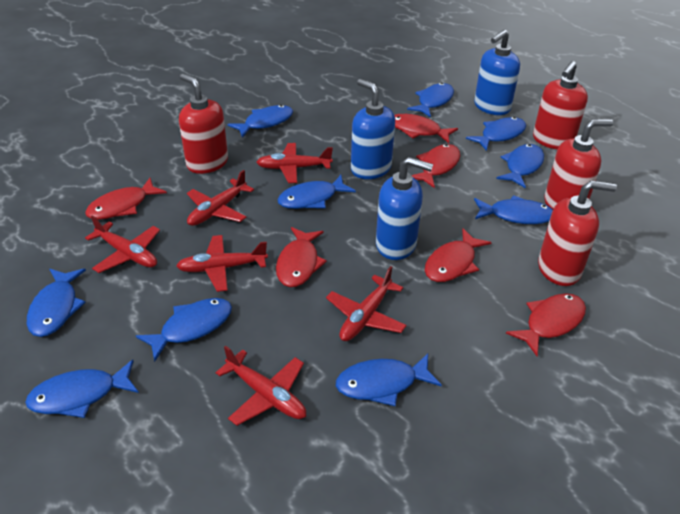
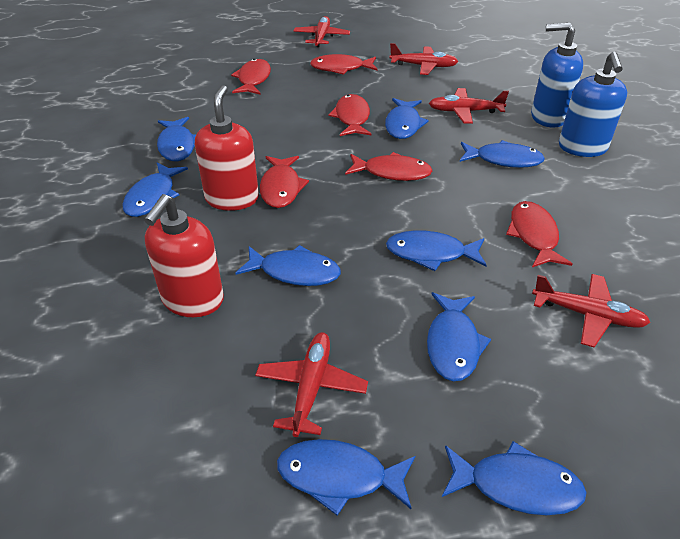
blue fish: 10 -> 9
blue soap dispenser: 3 -> 2
red plane: 6 -> 5
red soap dispenser: 4 -> 2

